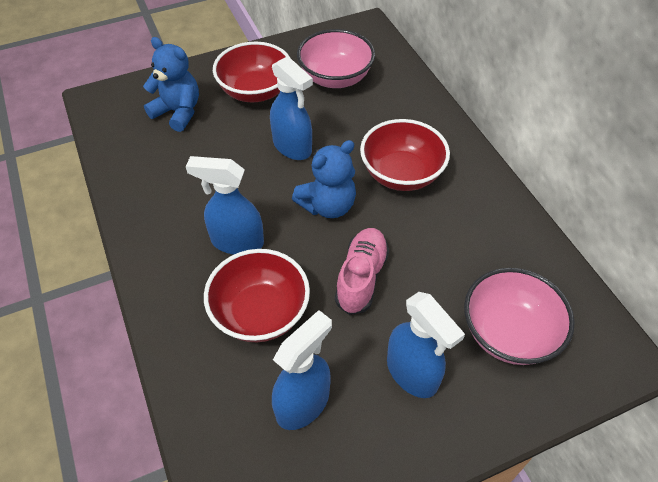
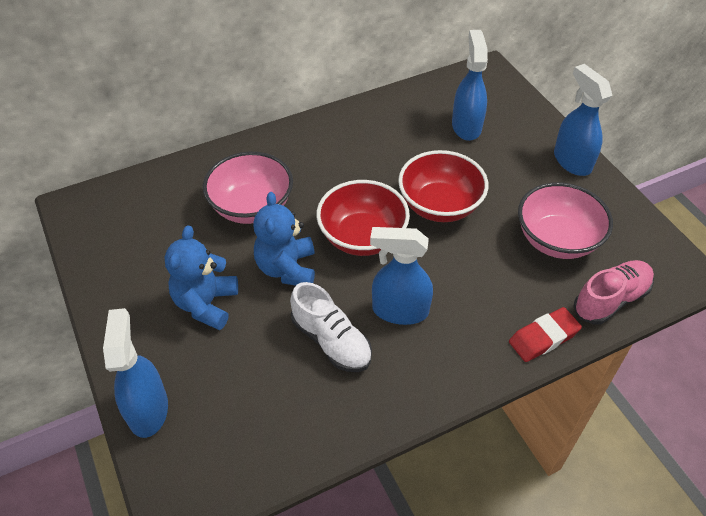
red bowl: 3 -> 2
red eraser: 0 -> 1
white shoe: 0 -> 1

